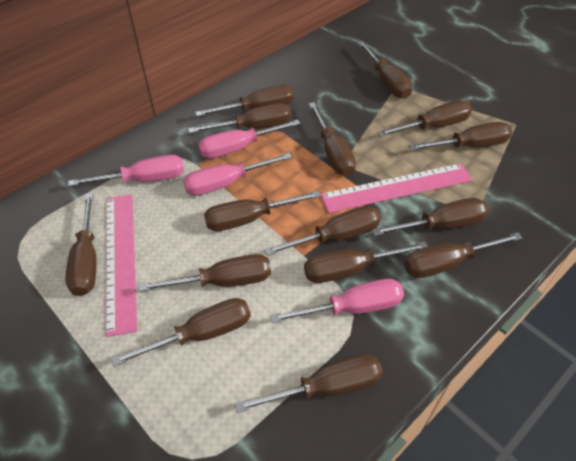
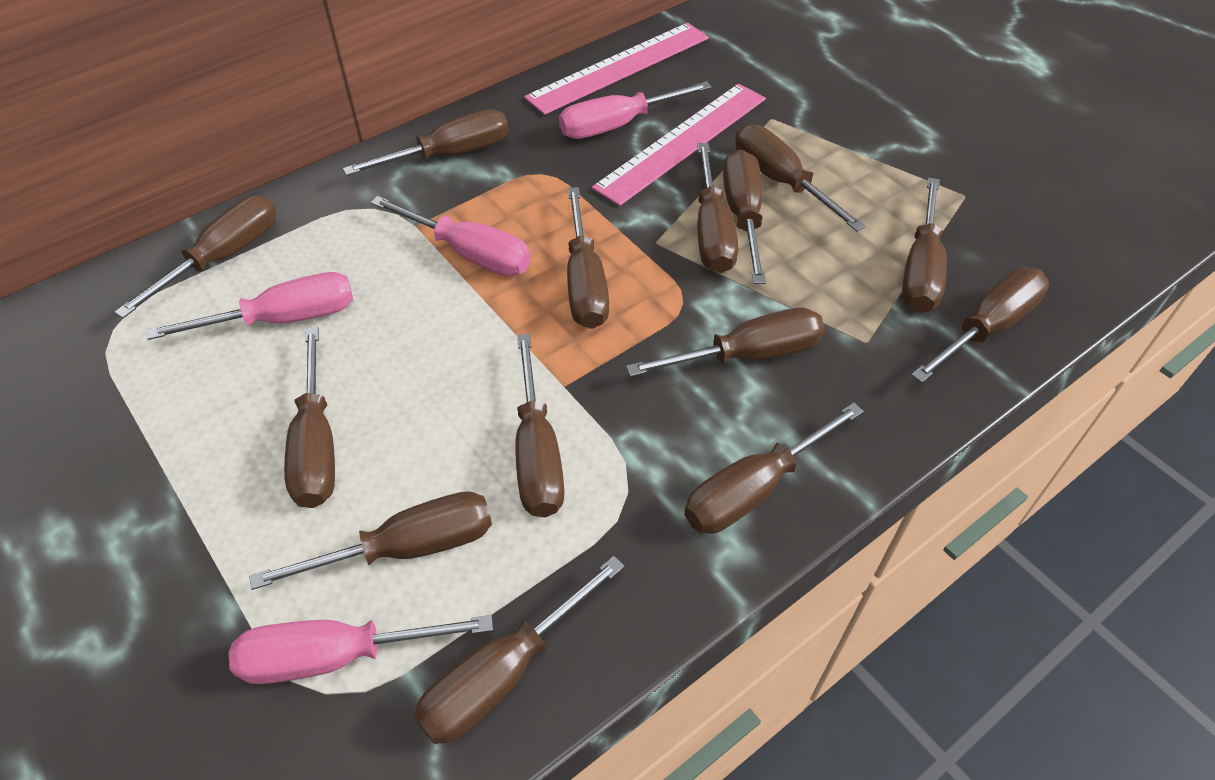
brown screwdriver: 15 -> 14

